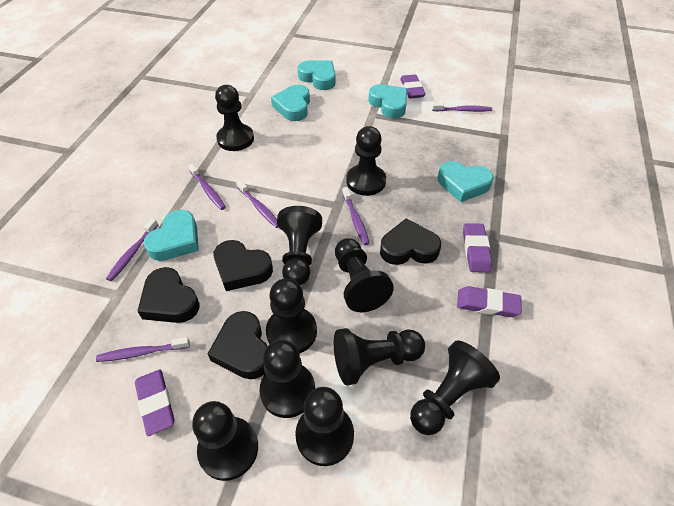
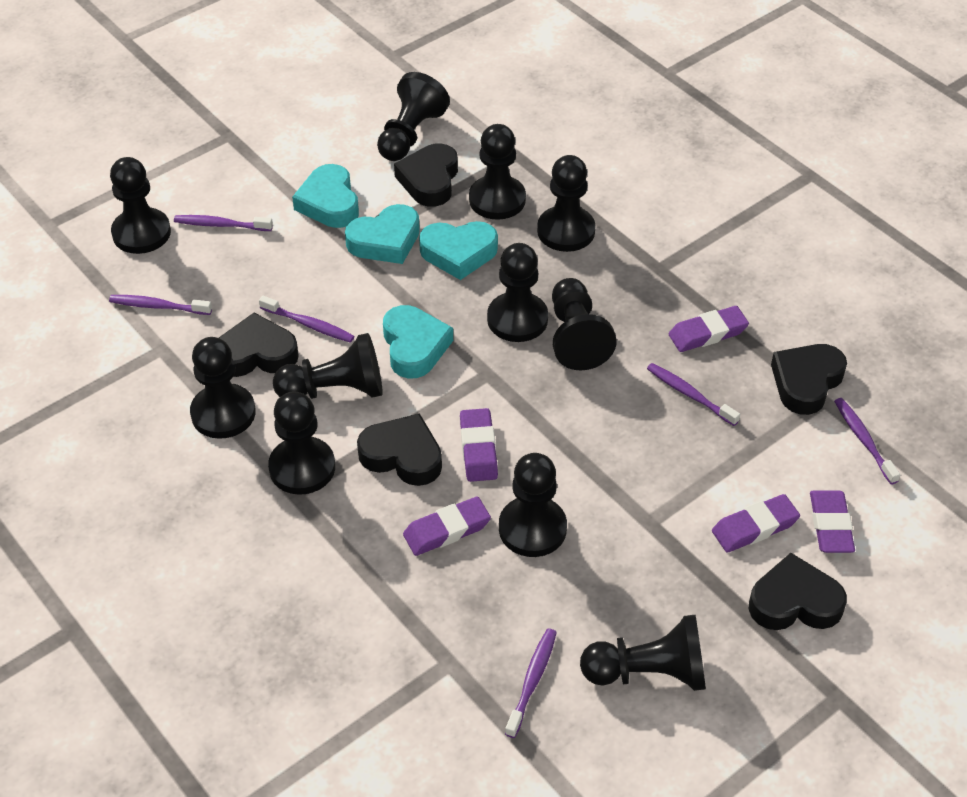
black heart: 4 -> 5
black pawn: 10 -> 11
purple eraser: 4 -> 5
turquoise heart: 5 -> 4

